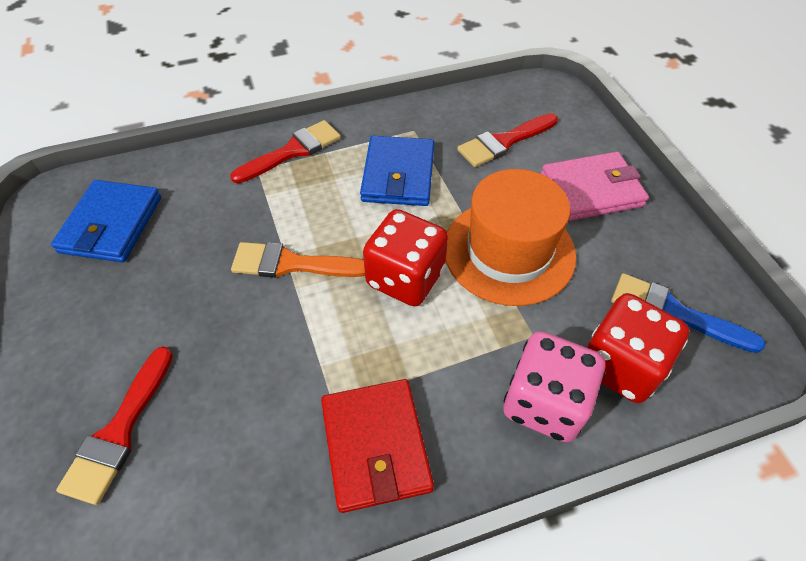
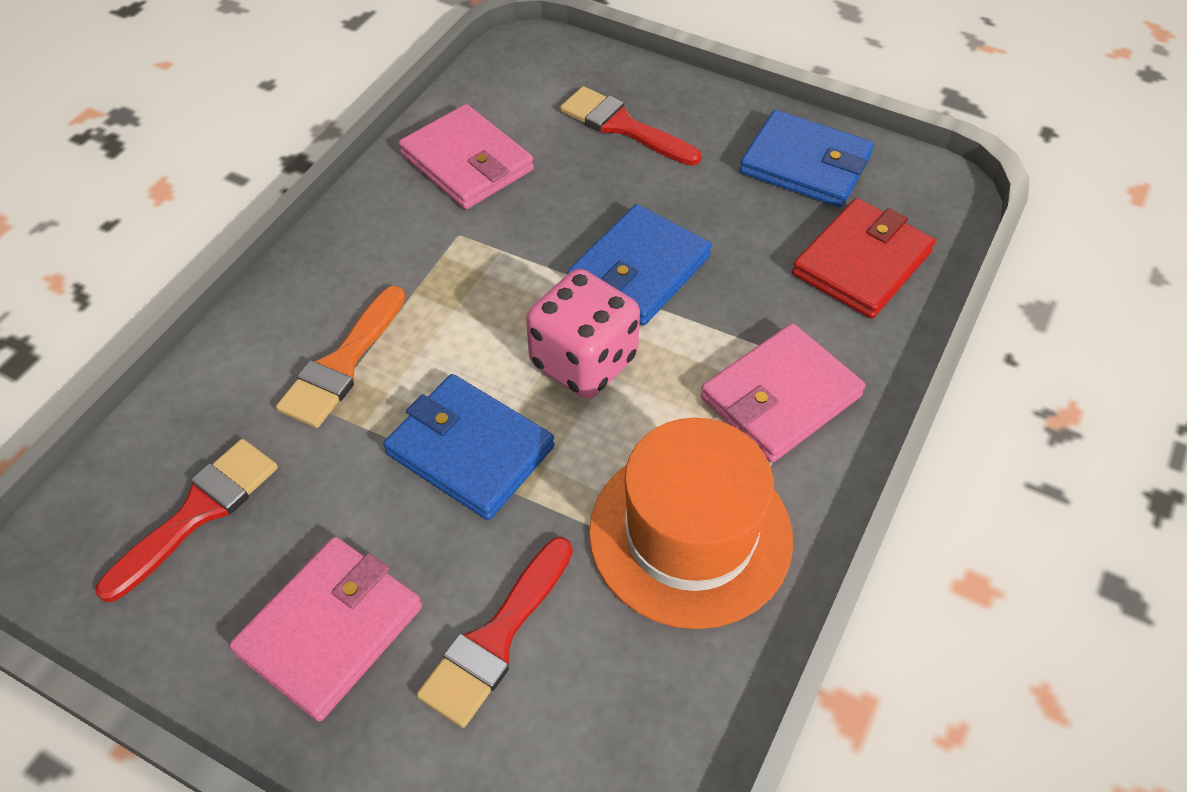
blue brush: 1 -> 0
blue wallet: 2 -> 3
pink wallet: 1 -> 3
red dice: 2 -> 0

